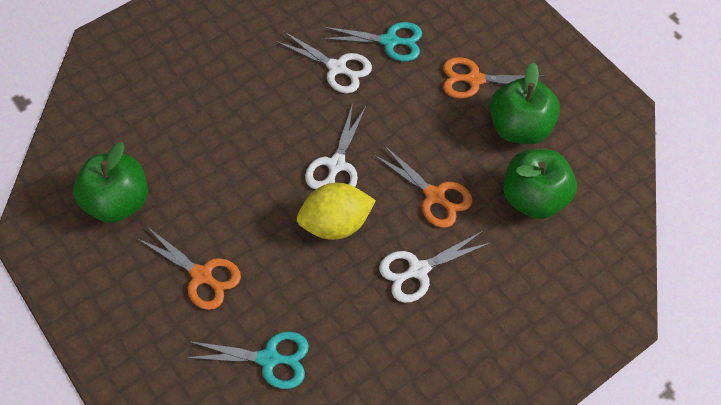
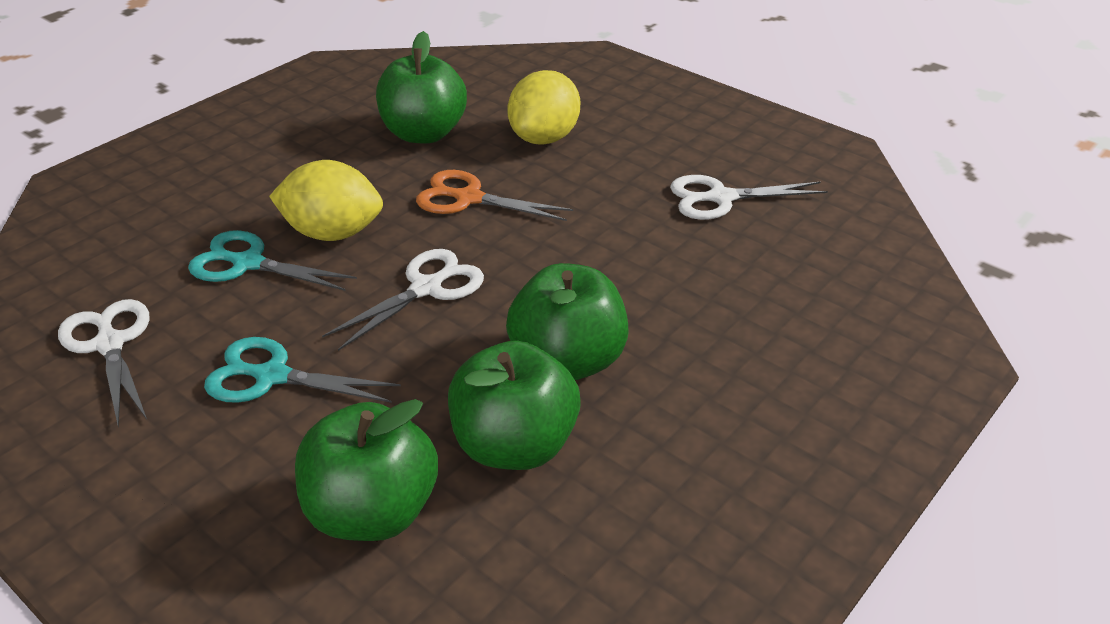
green apple: 3 -> 4
orange scissors: 3 -> 1
yellow lemon: 1 -> 2

